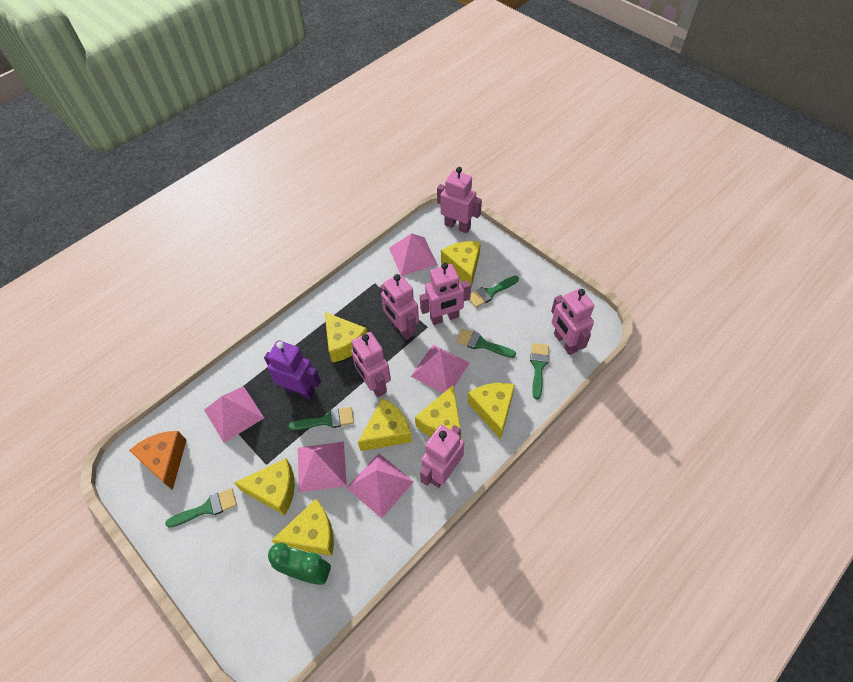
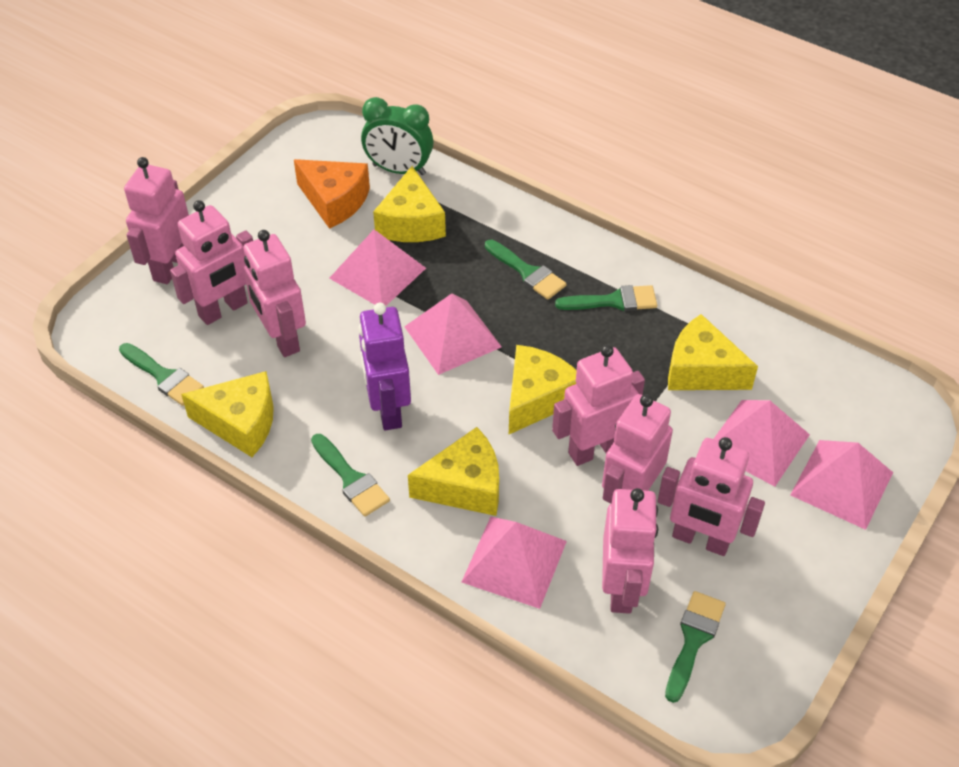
pink robot: 6 -> 7
yellow cheese: 7 -> 5

